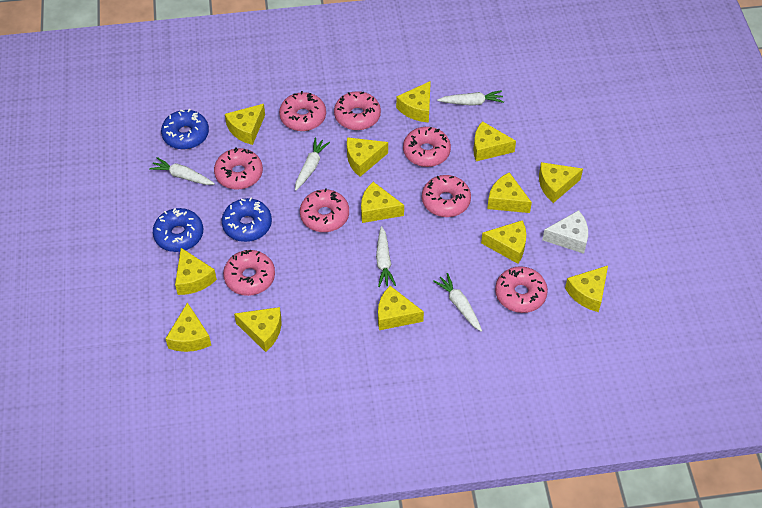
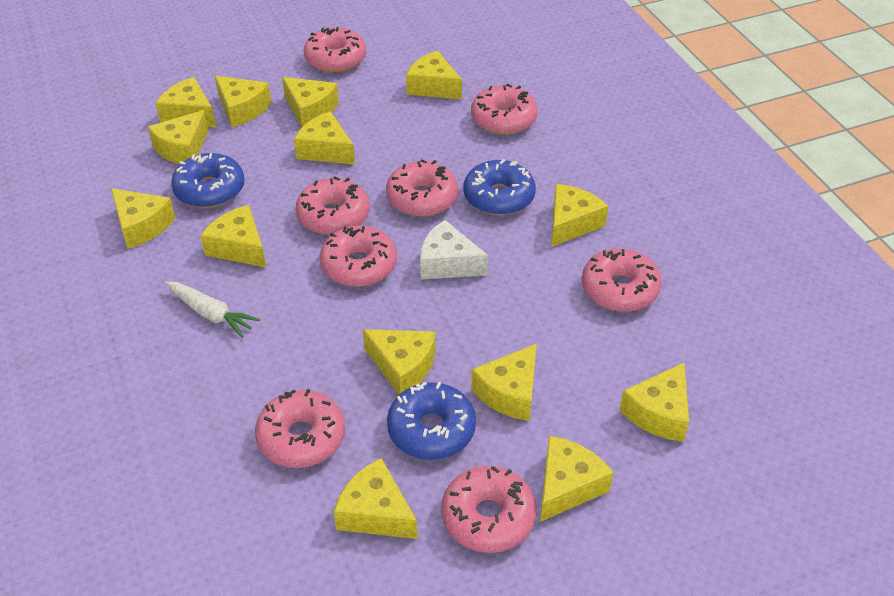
white carrot: 5 -> 1
yellow cheese: 13 -> 14

